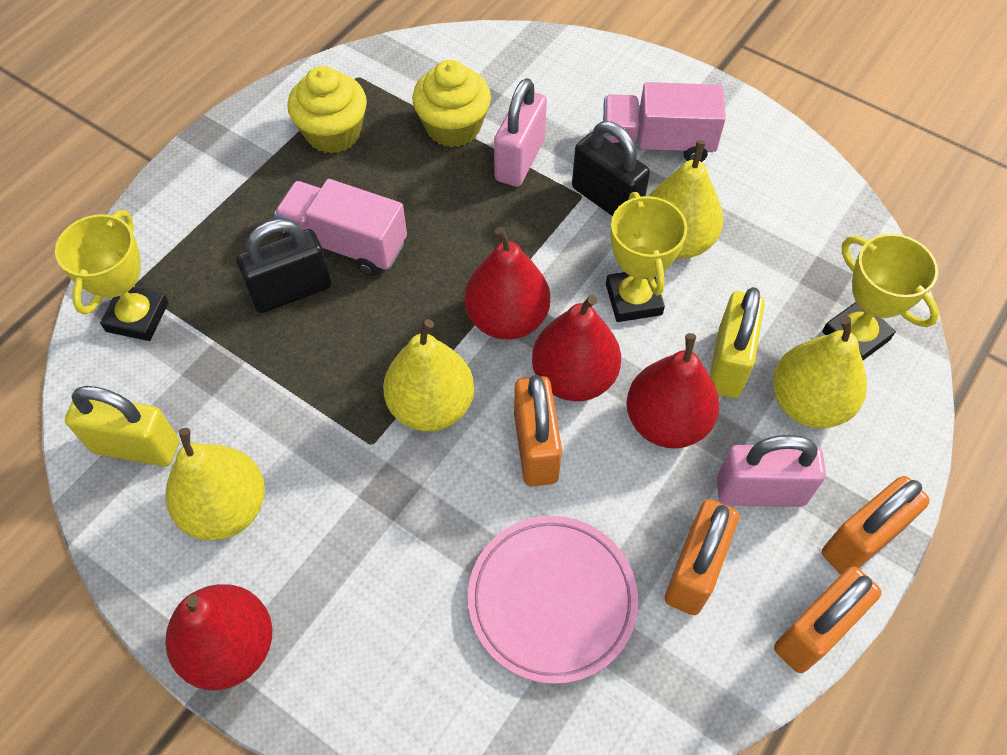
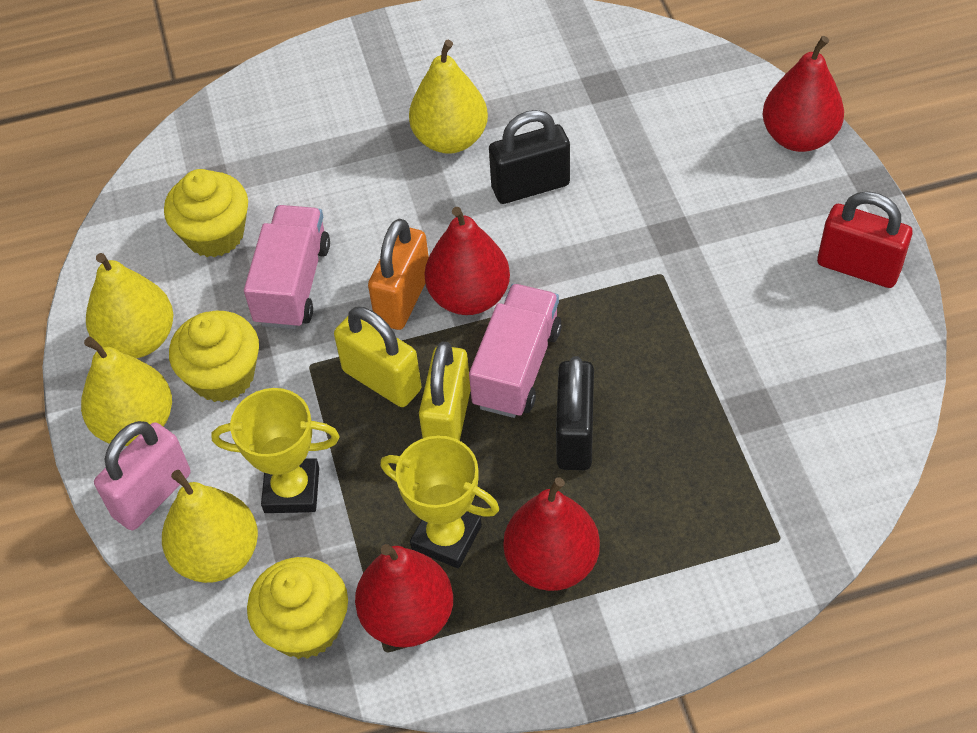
orange padlock: 4 -> 1
pink padlock: 2 -> 1
pink plate: 1 -> 0
red padlock: 0 -> 1
yellow cupcake: 2 -> 3
yellow trophy: 3 -> 2

